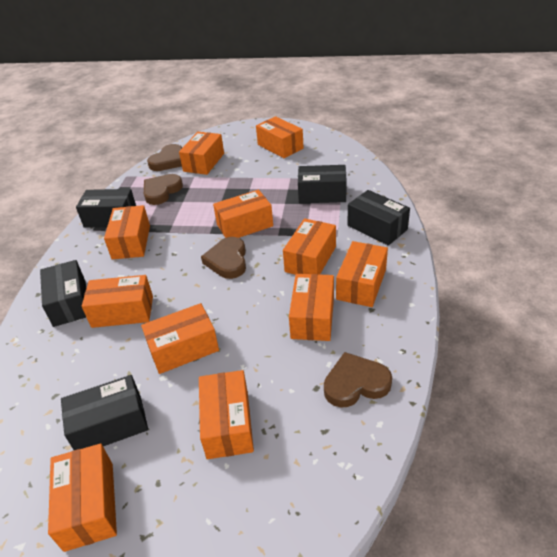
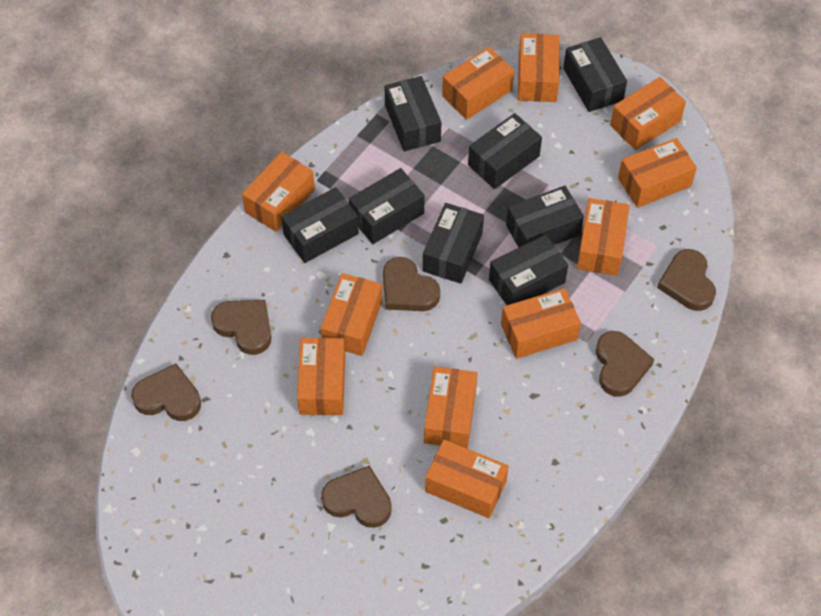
black box: 5 -> 8
brown heart: 4 -> 6

